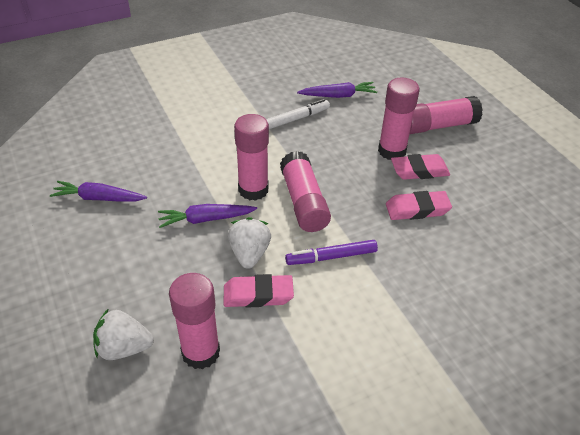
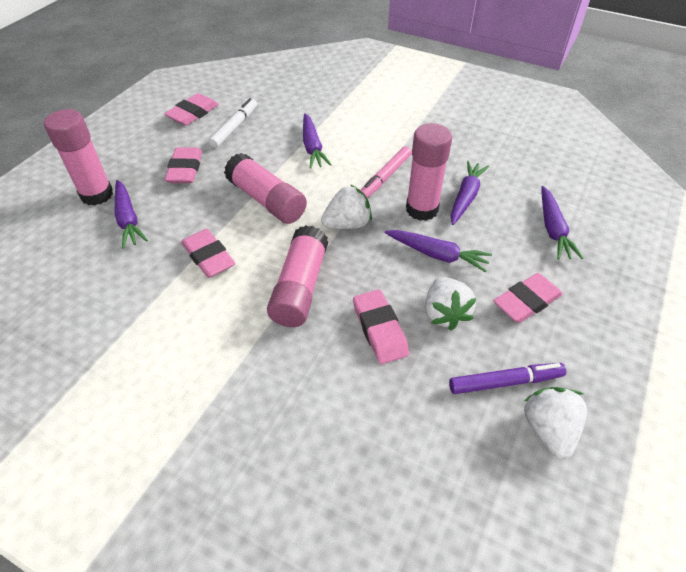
pink eraser: 3 -> 5
pink glue stick: 5 -> 4
pink marker: 0 -> 1
purple carrot: 3 -> 5
white strawberry: 2 -> 3

